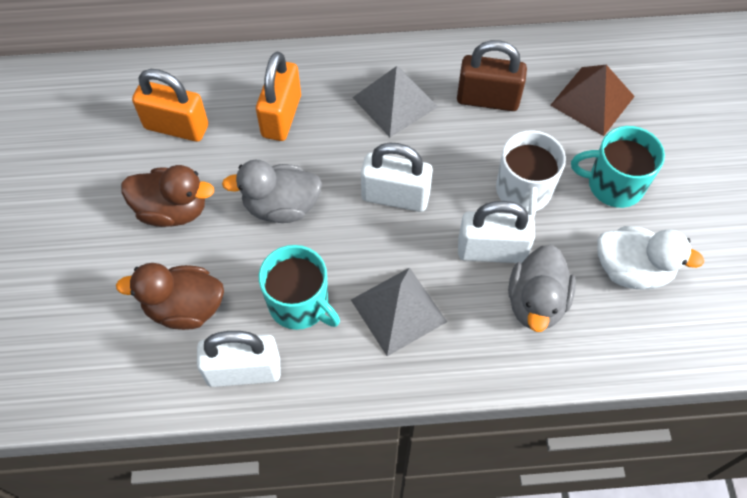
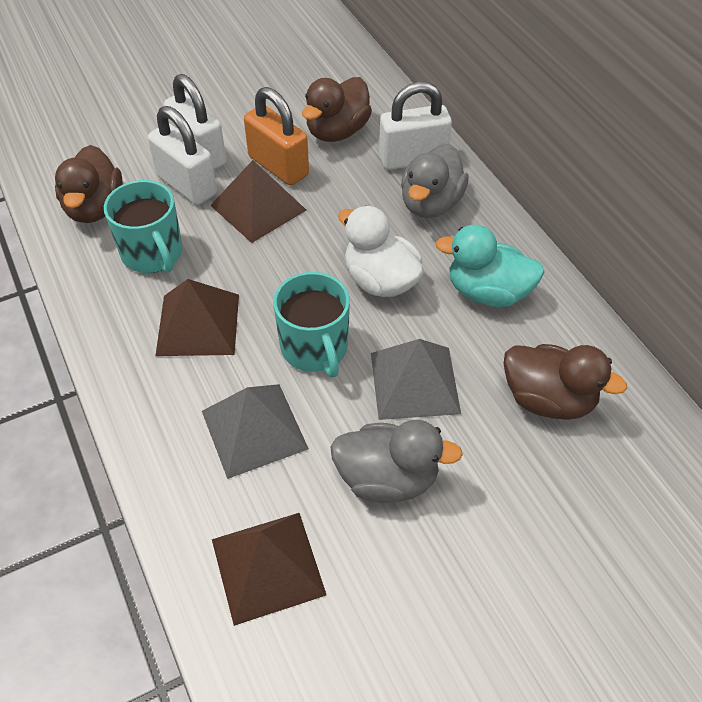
brown duck: 2 -> 3
brown padlock: 1 -> 0
brown pyramid: 1 -> 3
orange padlock: 2 -> 1
turquoise duck: 0 -> 1
white mug: 1 -> 0

